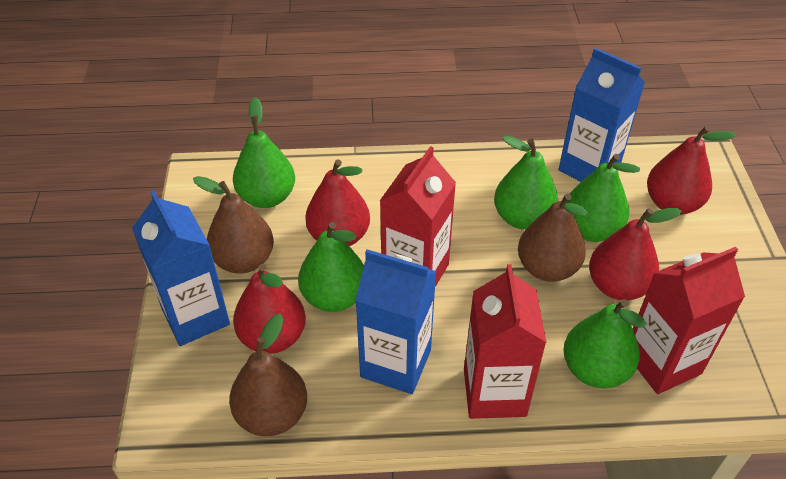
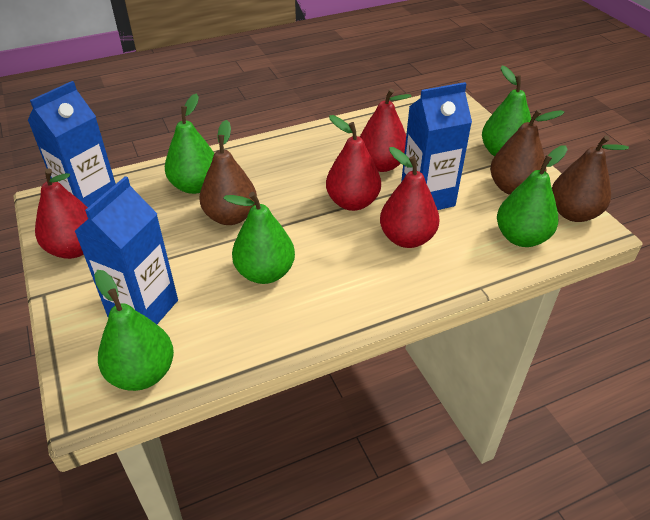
red carton: 3 -> 0

